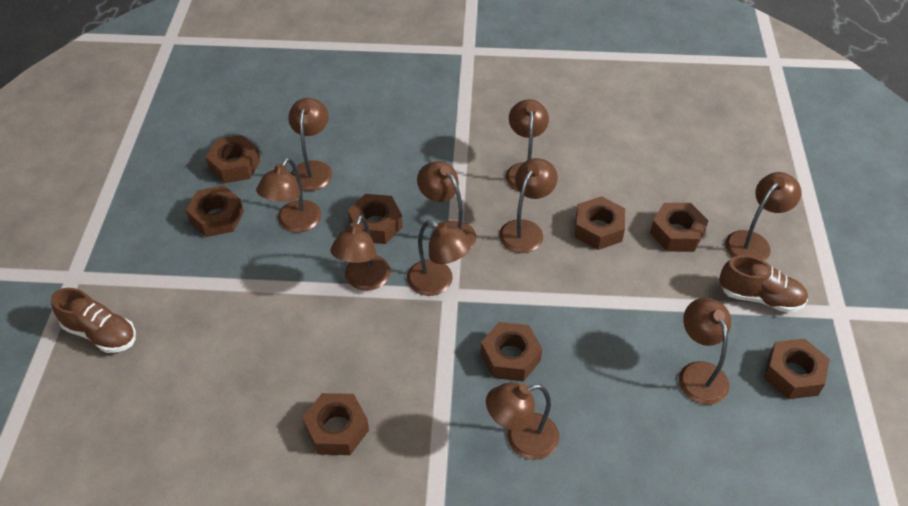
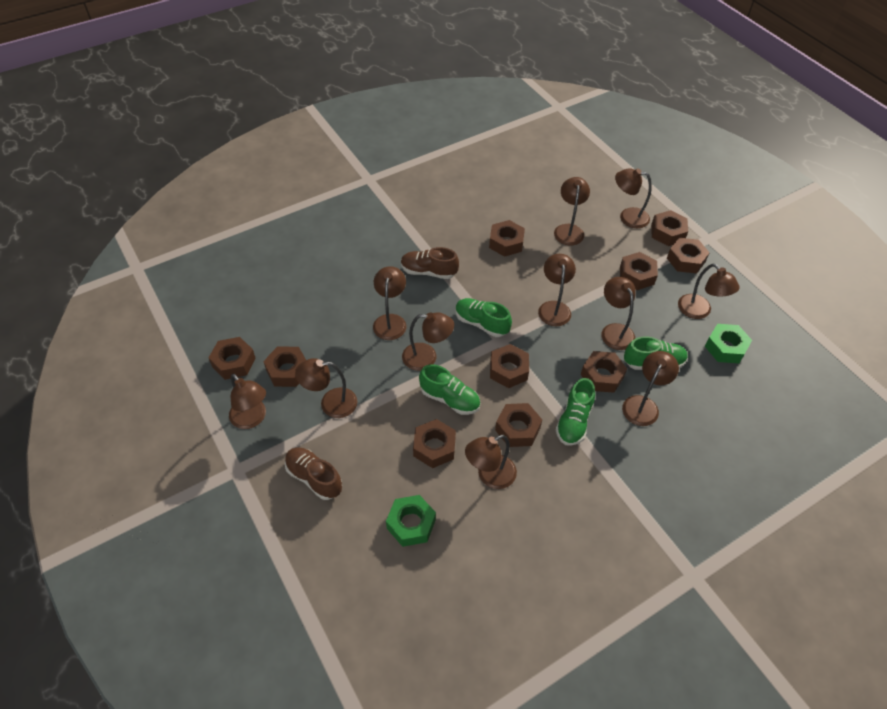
brown lamp: 10 -> 11
brown nut: 8 -> 10
green nut: 0 -> 2
green shoe: 0 -> 4

